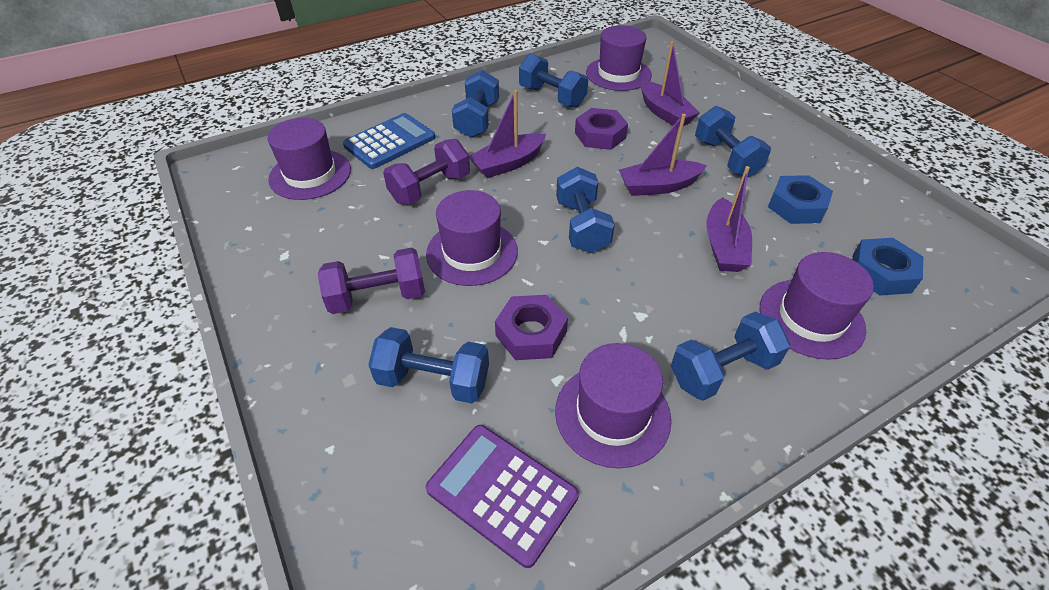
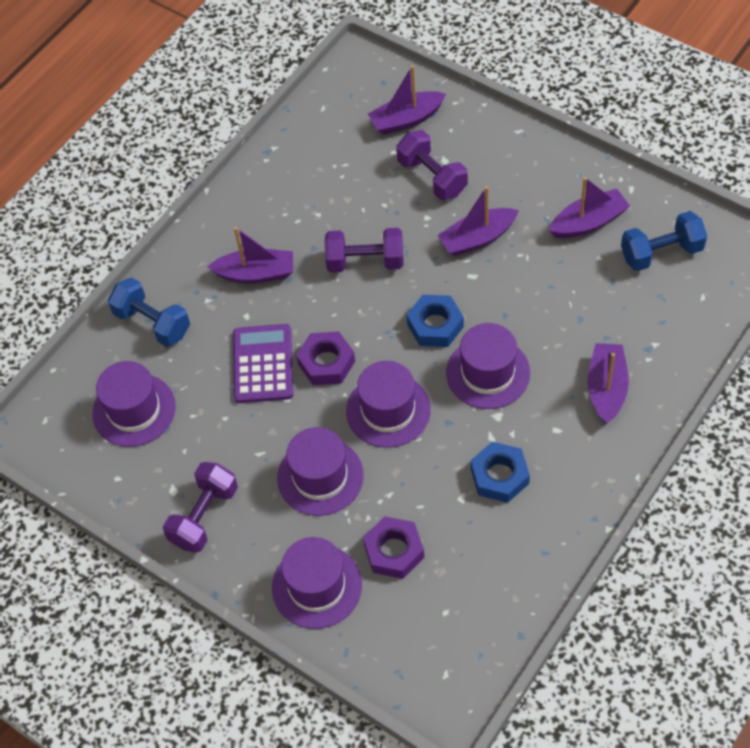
blue calculator: 1 -> 0
blue dumbbell: 6 -> 2
purple boat: 4 -> 5
purple dumbbell: 2 -> 3

